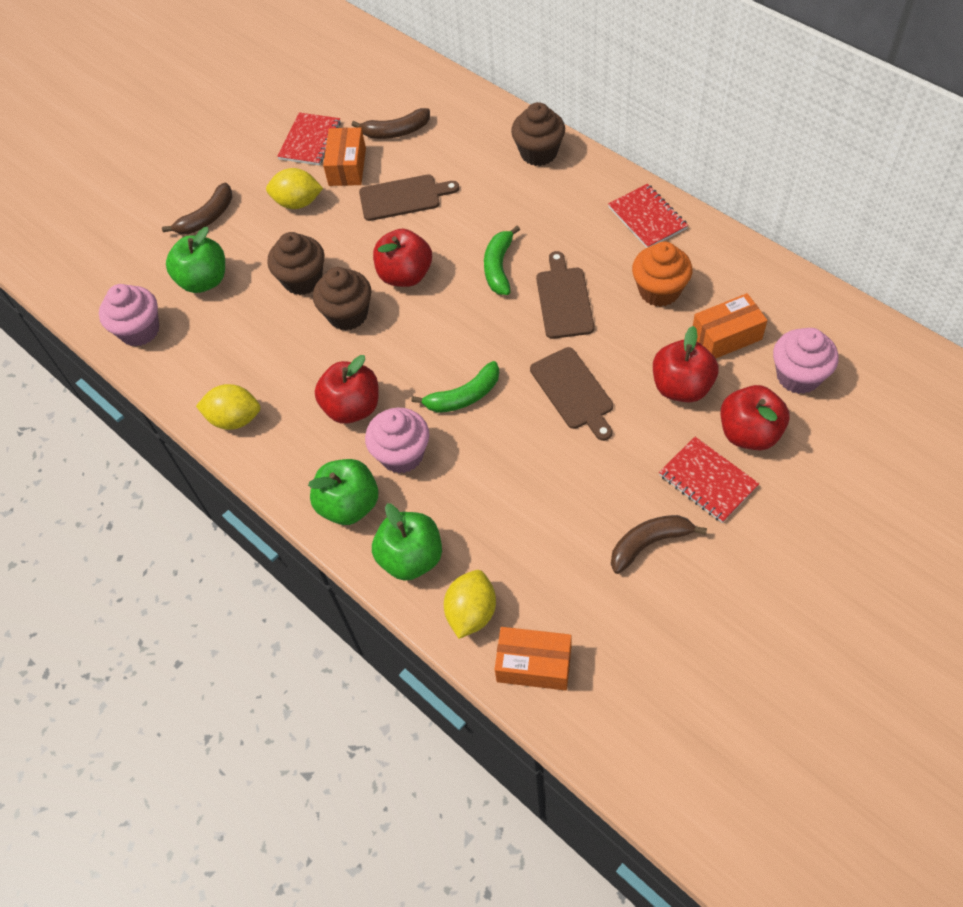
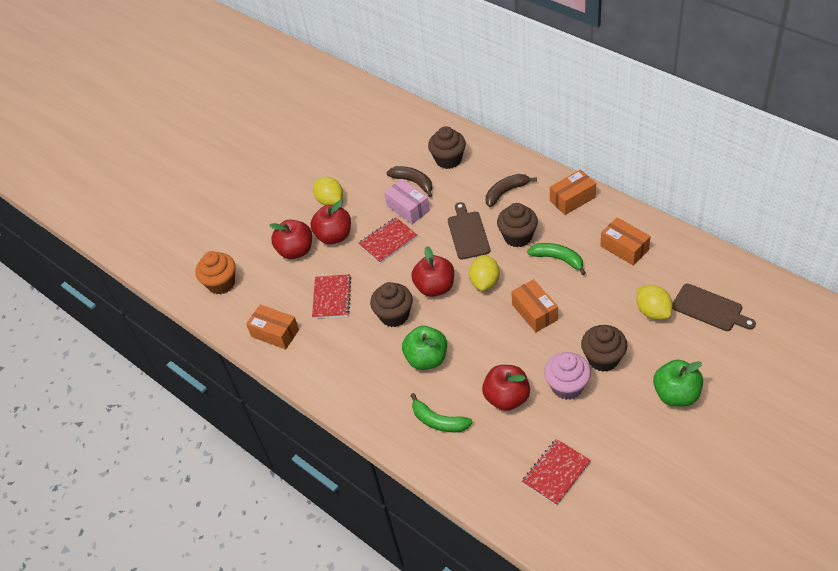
brown banana: 3 -> 2
brown cupcake: 3 -> 4
brown cutting board: 3 -> 2
green apple: 3 -> 2
orange box: 3 -> 4
pink box: 0 -> 1
pink cupcake: 3 -> 1

